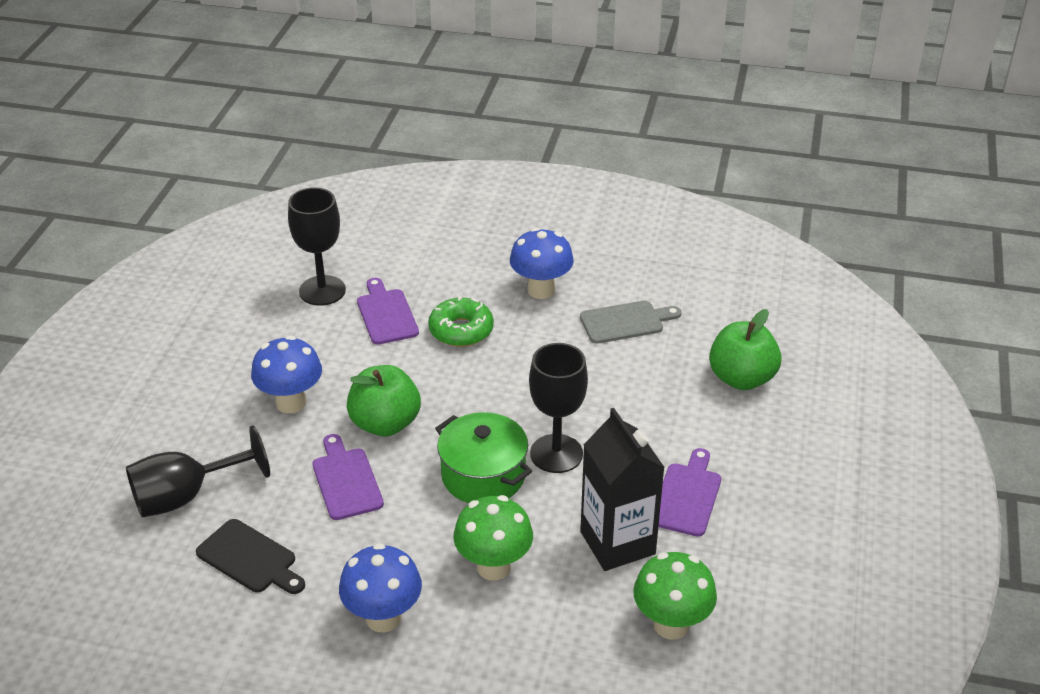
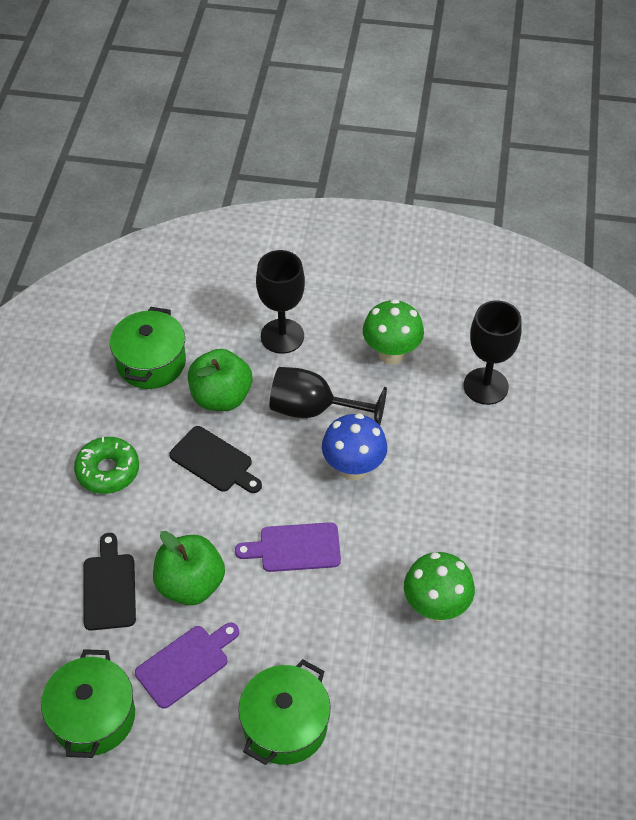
black carton: 1 -> 0
black cutting board: 1 -> 2
blue mushroom: 3 -> 1
green pot: 1 -> 3
grey cutting board: 1 -> 0
purple cutting board: 3 -> 2

